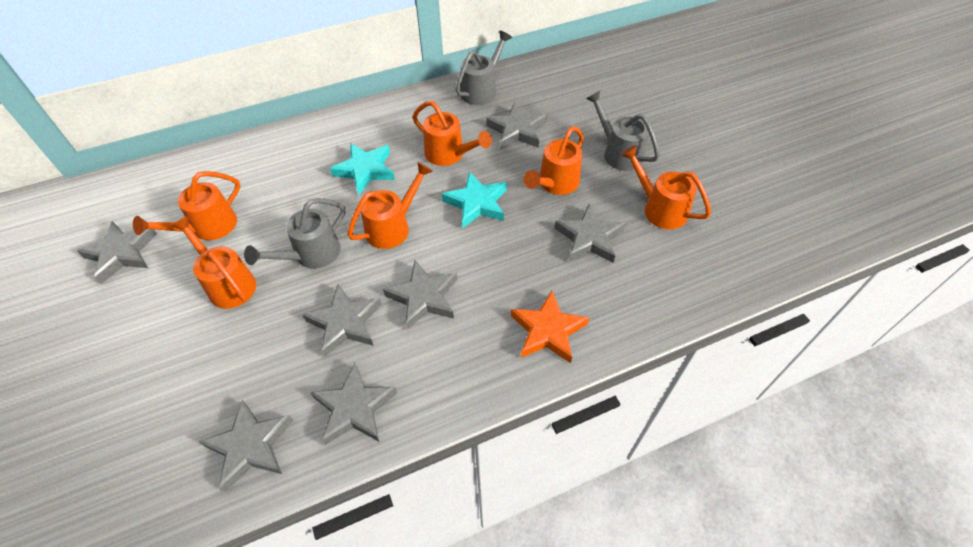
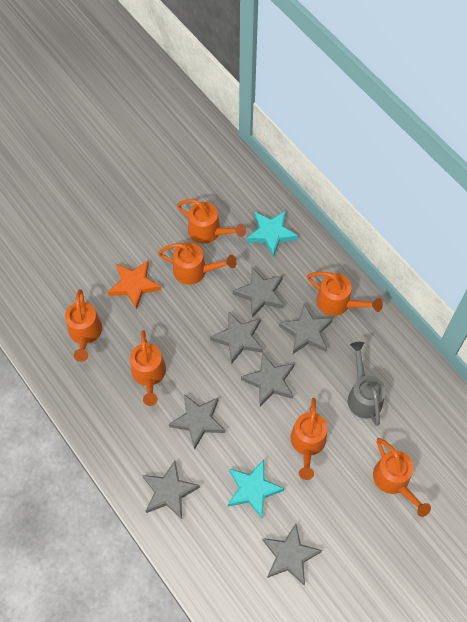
grey watering can: 3 -> 1
orange watering can: 6 -> 7

